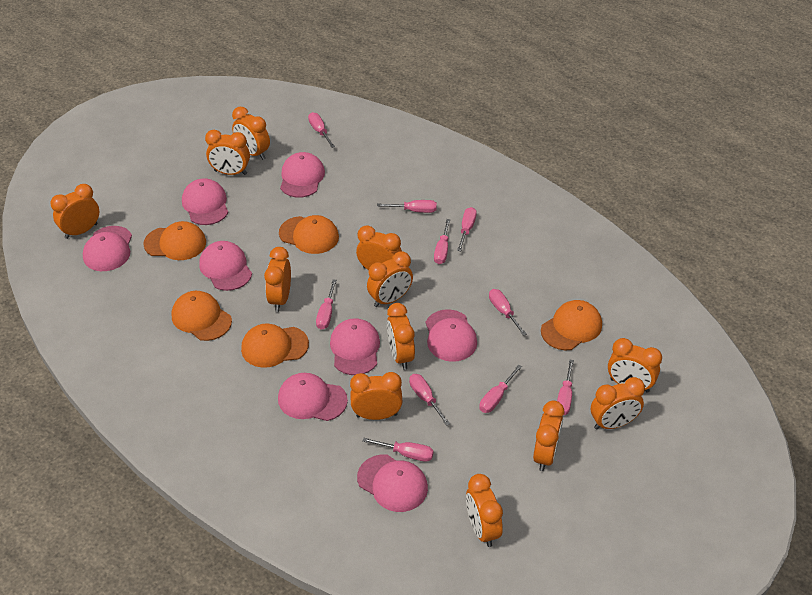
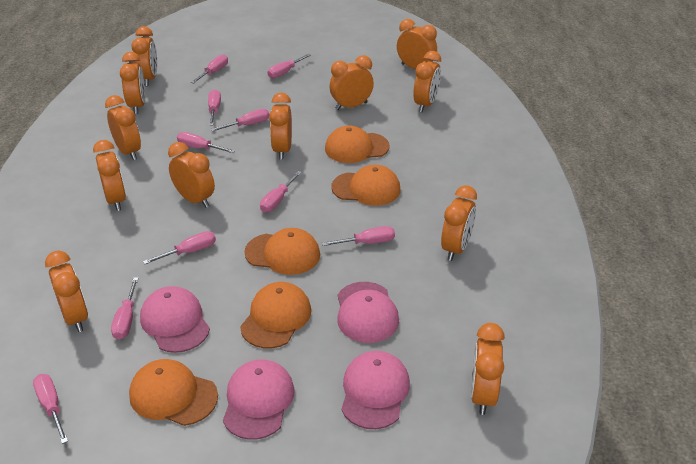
pink cap: 8 -> 4

